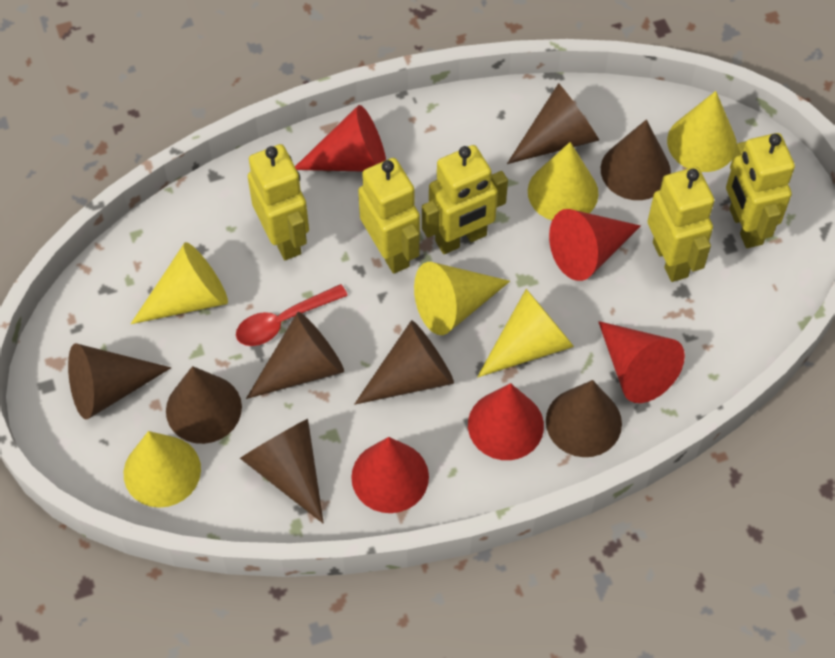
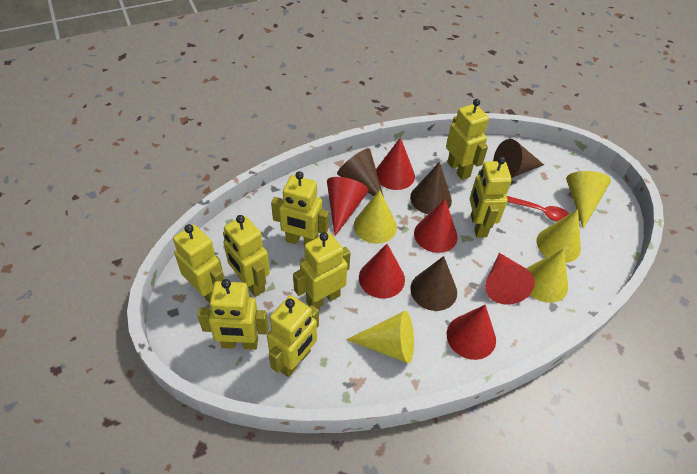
brown cone: 8 -> 4
red cone: 5 -> 6
yellow cone: 6 -> 5
yellow robot: 5 -> 8

